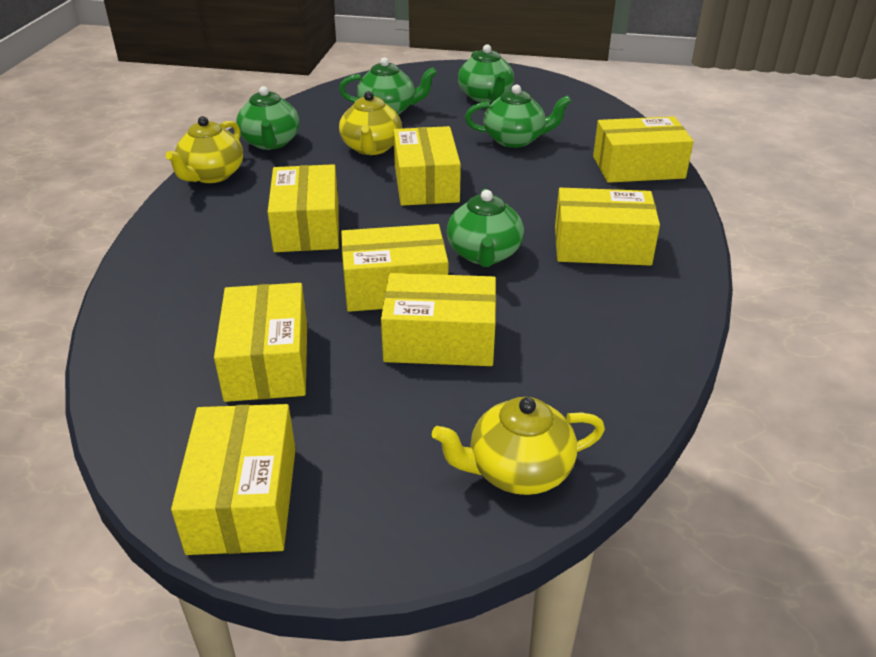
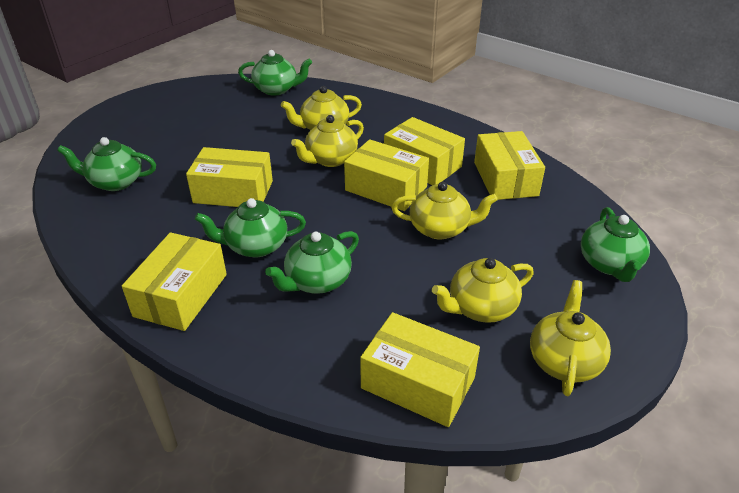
yellow box: 8 -> 6
yellow teapot: 3 -> 5

